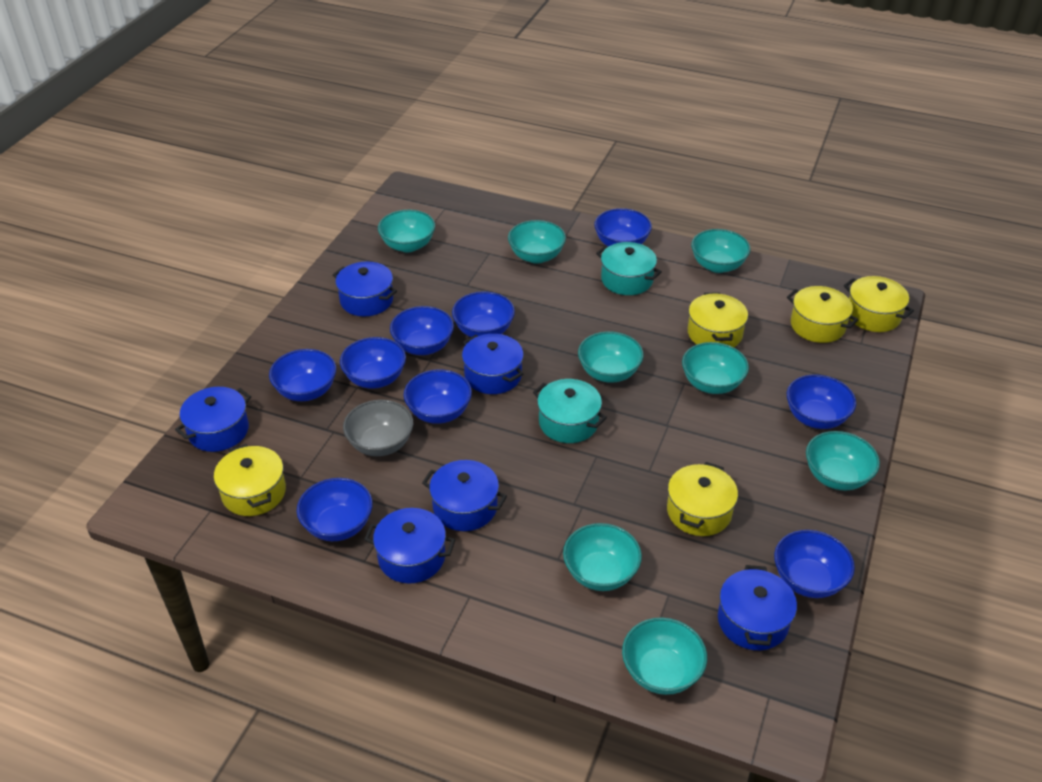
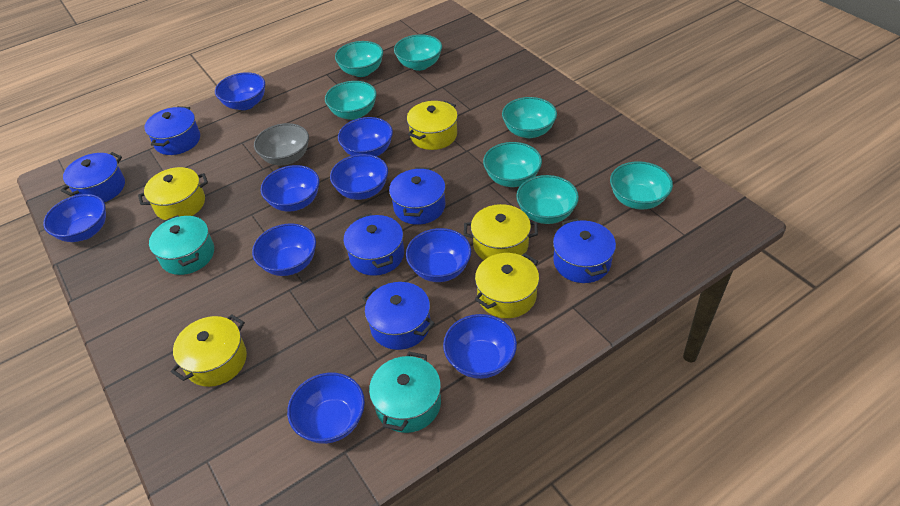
turquoise bowl: 8 -> 7

